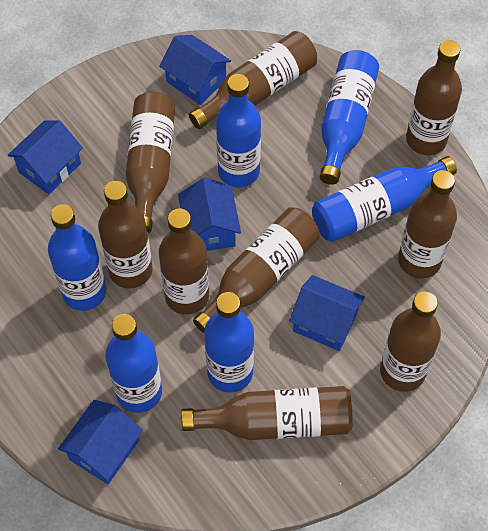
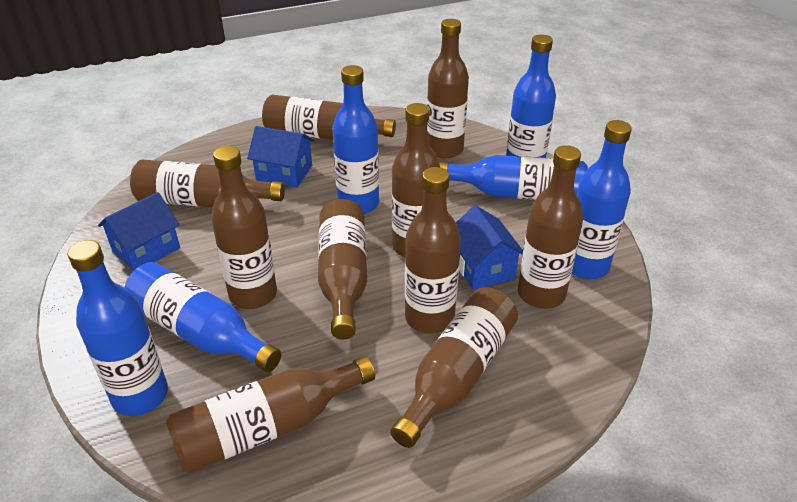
blue house: 5 -> 3
brown bottle: 9 -> 10

